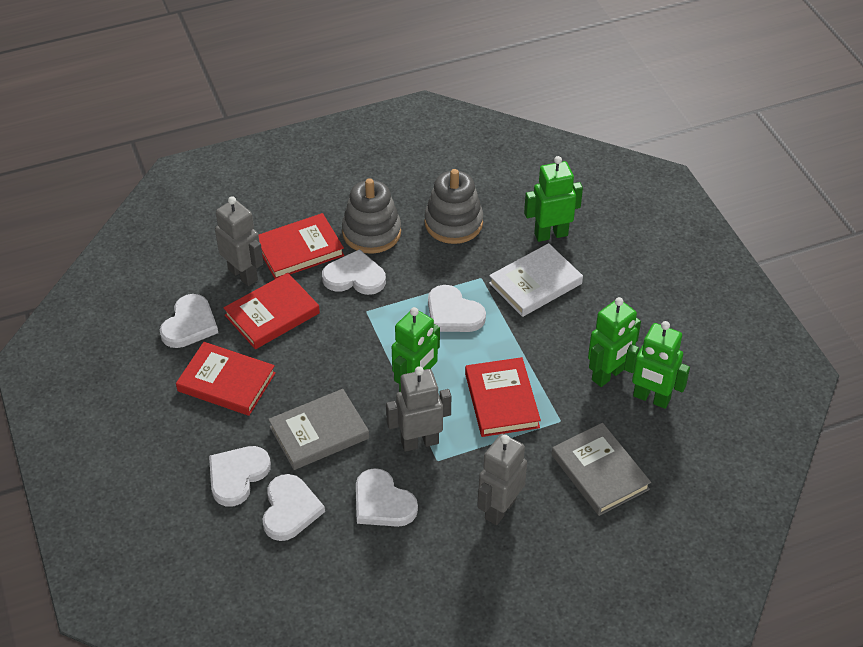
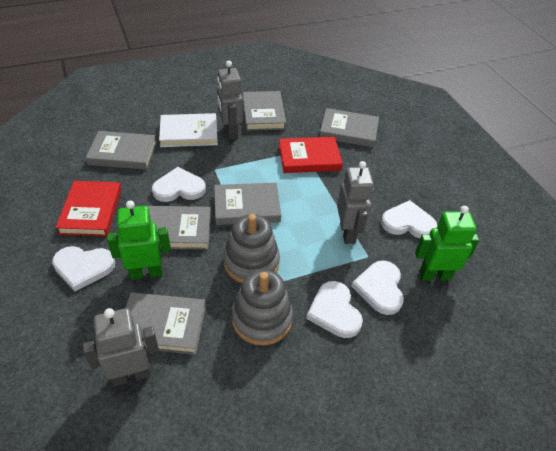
green robot: 4 -> 2
grey book: 2 -> 6
red book: 4 -> 2
white heart: 6 -> 5

